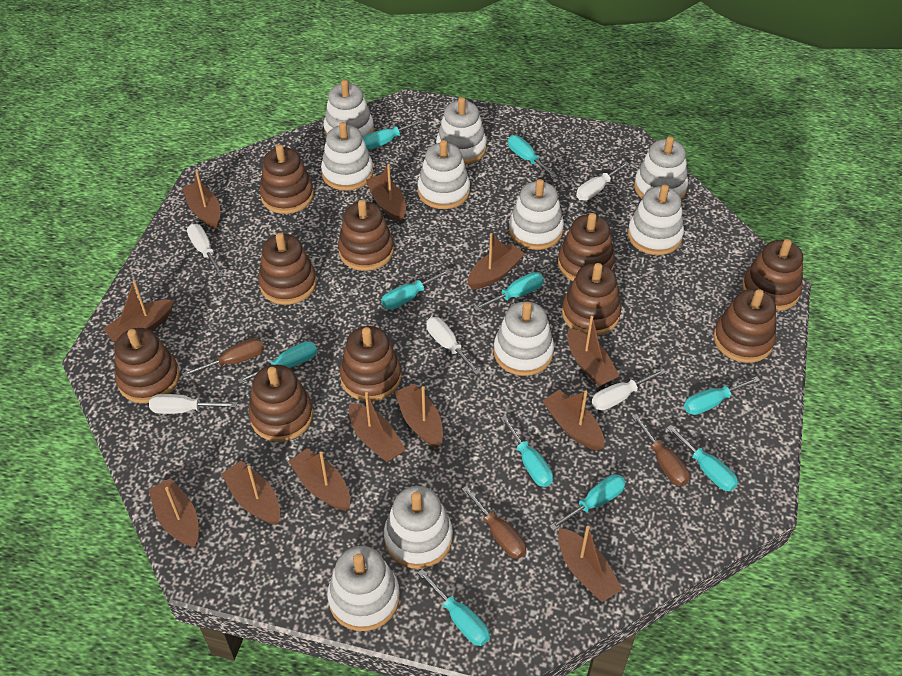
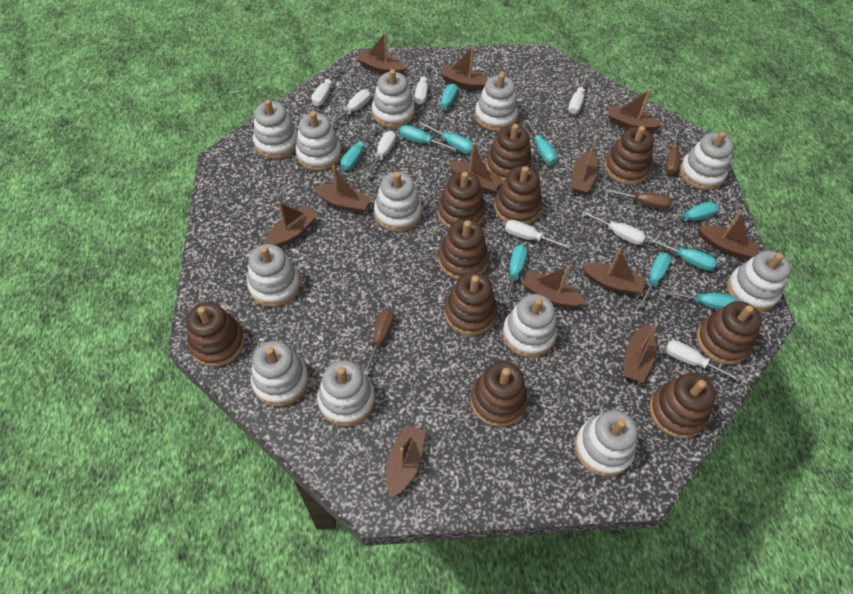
white screwdriver: 5 -> 8
white stacking toy: 10 -> 12

